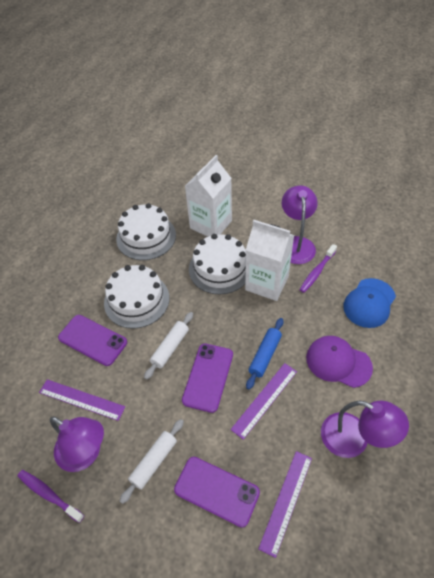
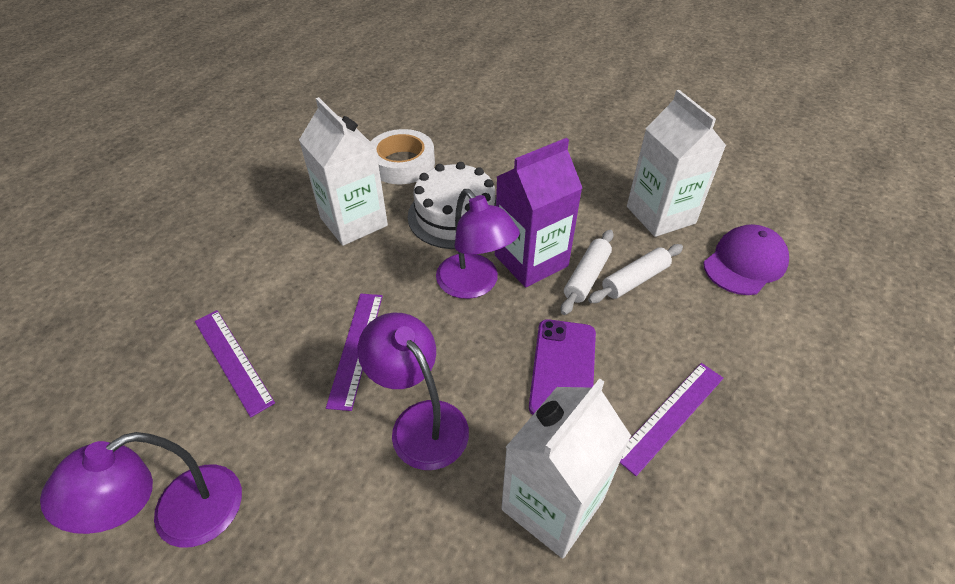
blue cap: 1 -> 0
blue rolling pin: 1 -> 0
purple carton: 0 -> 1
purple phone: 3 -> 1
purple toothbrush: 2 -> 0
white cake: 3 -> 1
white carton: 2 -> 3
white tape: 0 -> 1

